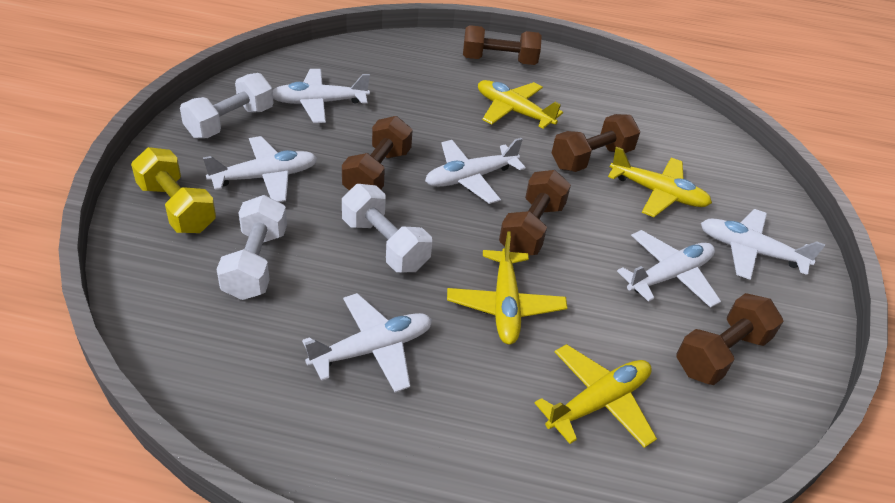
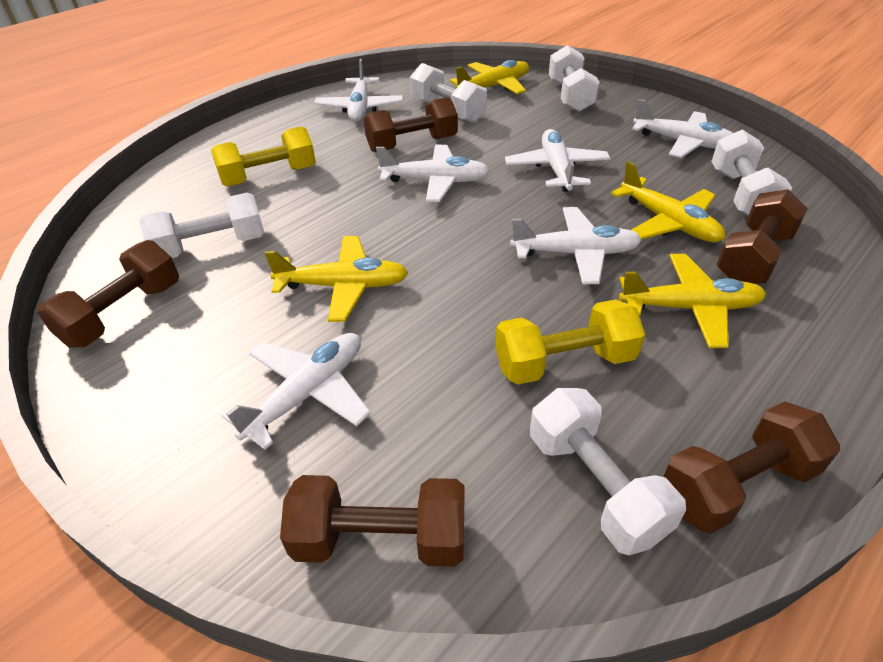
white dumbbell: 3 -> 5
yellow dumbbell: 1 -> 2

